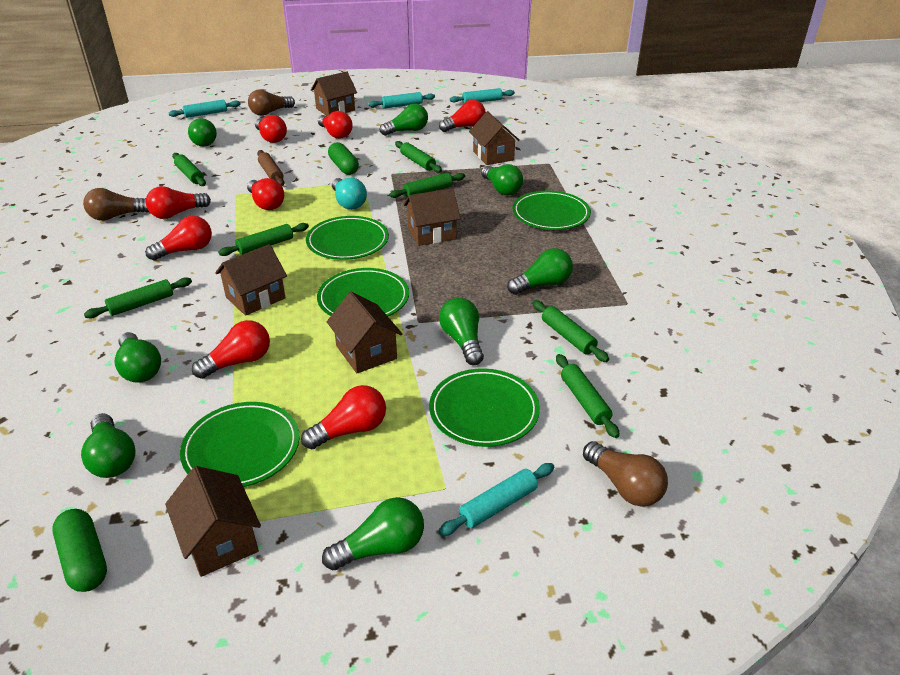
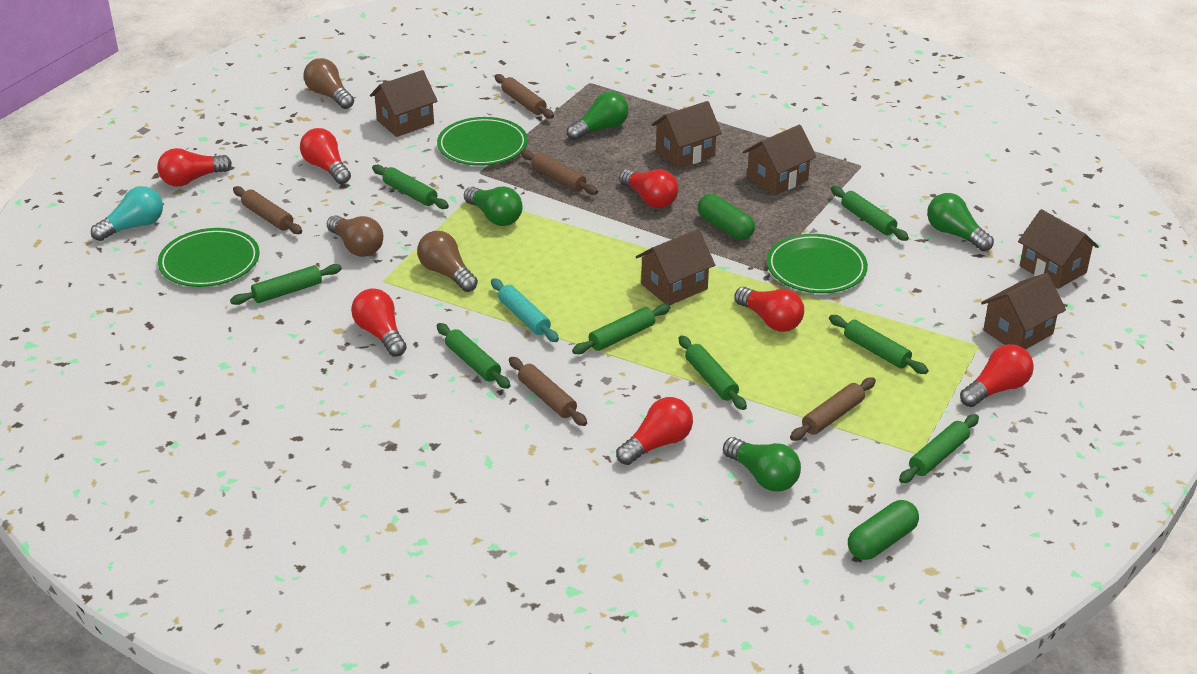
brown rolling pin: 1 -> 5
green light bulb: 8 -> 4
green plate: 5 -> 3
green rolling pin: 7 -> 8
red light bulb: 8 -> 7
turquoise rolling pin: 4 -> 1

